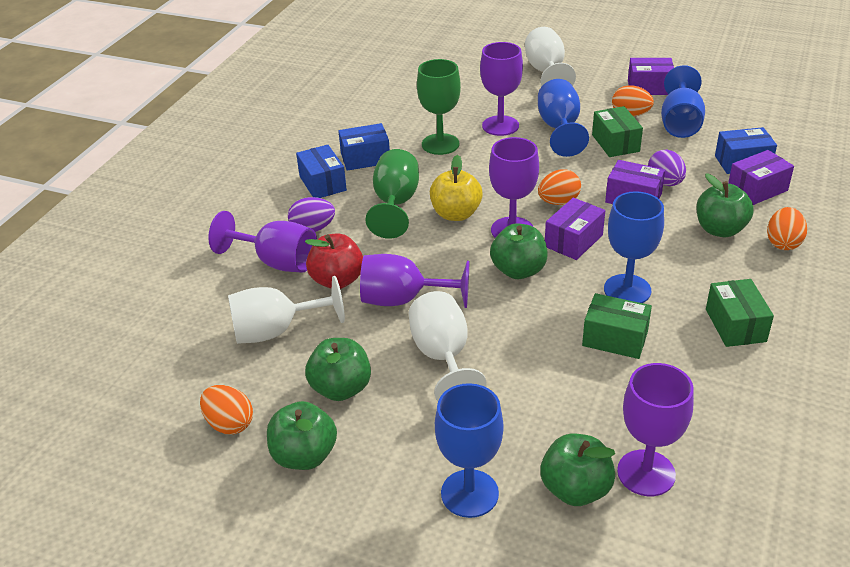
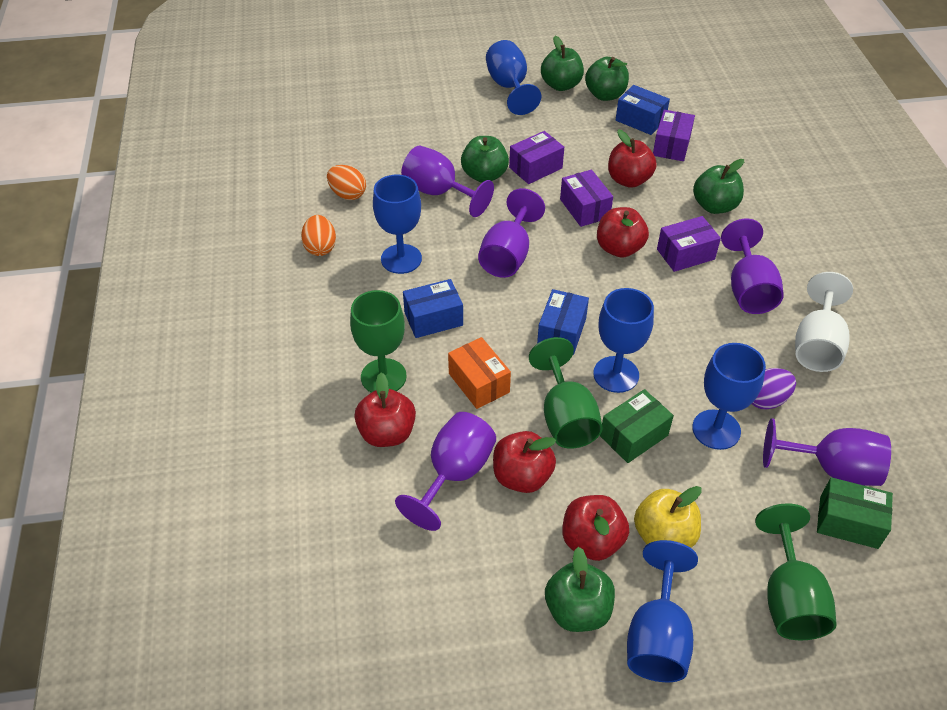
blue goblet: 4 -> 5
green box: 3 -> 2
green goblet: 2 -> 3
orange box: 0 -> 1
orange egg: 4 -> 2
purple egg: 2 -> 1
red apple: 1 -> 5
white goblet: 3 -> 1

